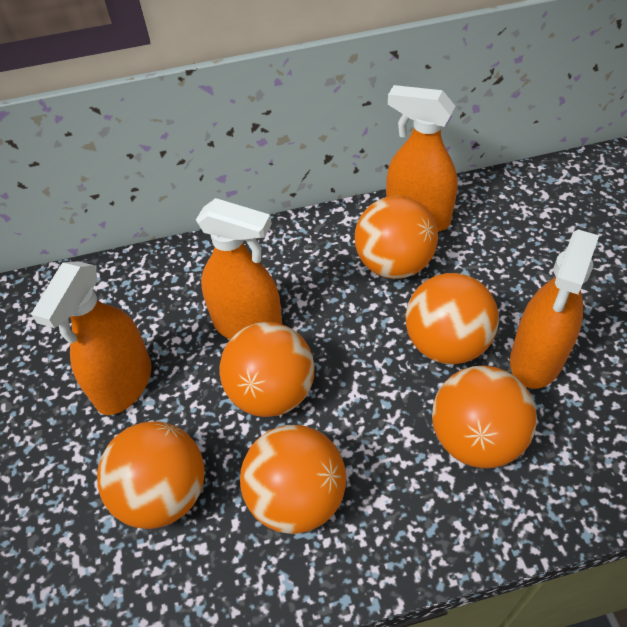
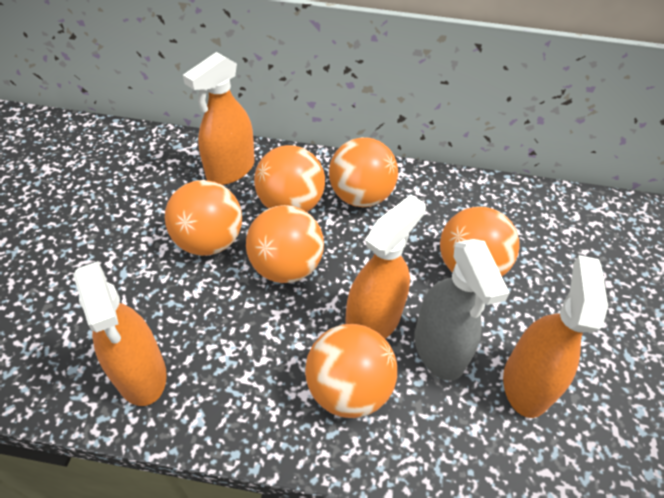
grey spray bottle: 0 -> 1

